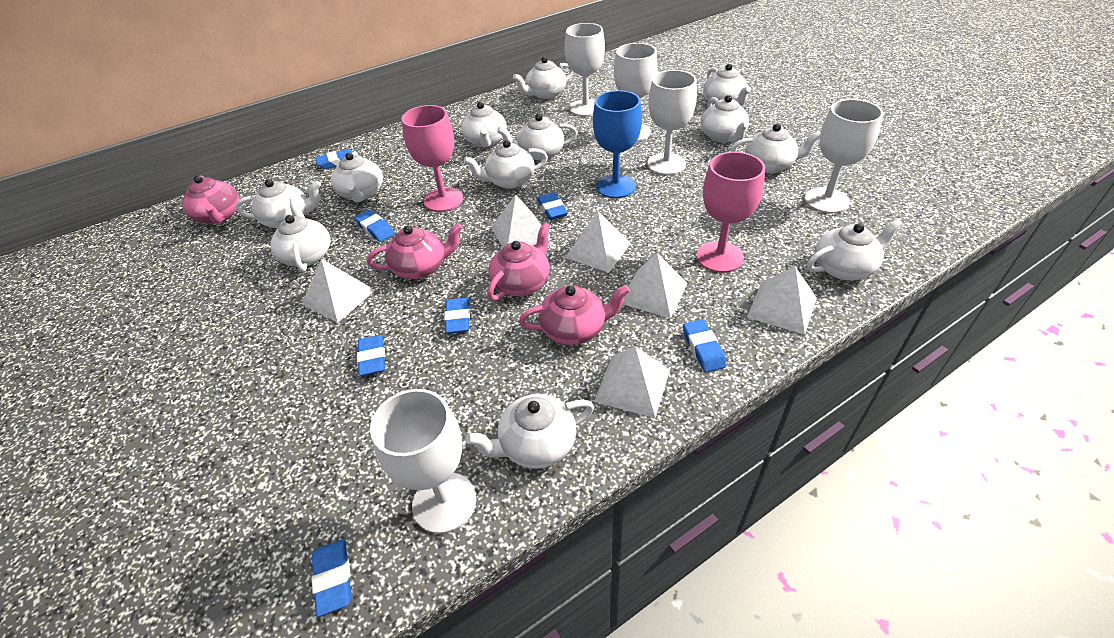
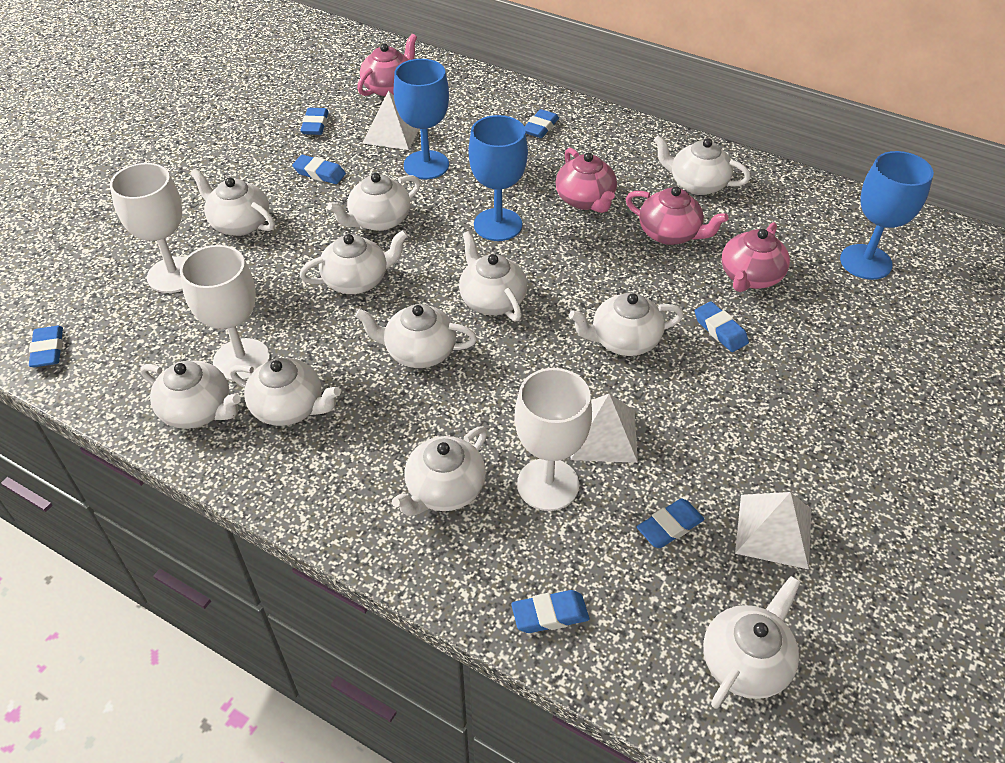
blue goblet: 1 -> 3
pink goblet: 2 -> 0
white goblet: 5 -> 3
white pyramid: 6 -> 3
white teapot: 12 -> 11

